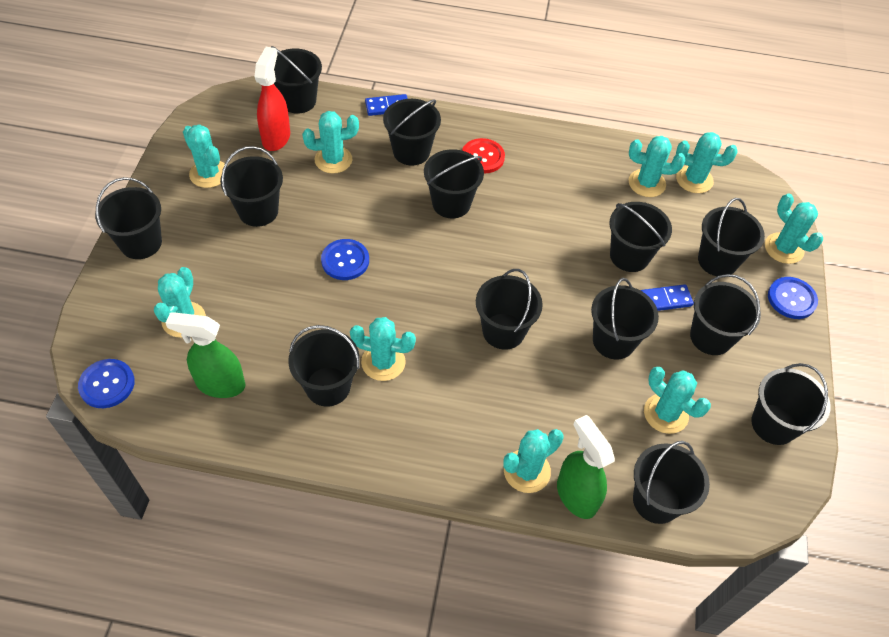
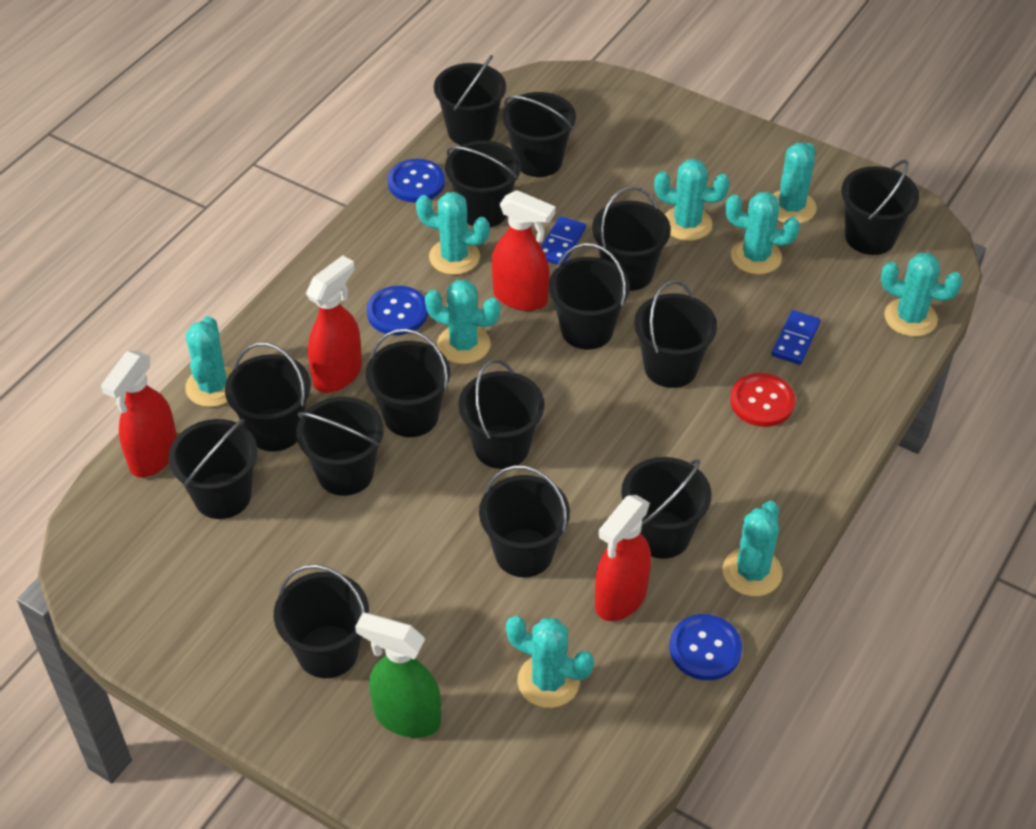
black bucket: 13 -> 15
green spray bottle: 2 -> 1
red spray bottle: 1 -> 4

